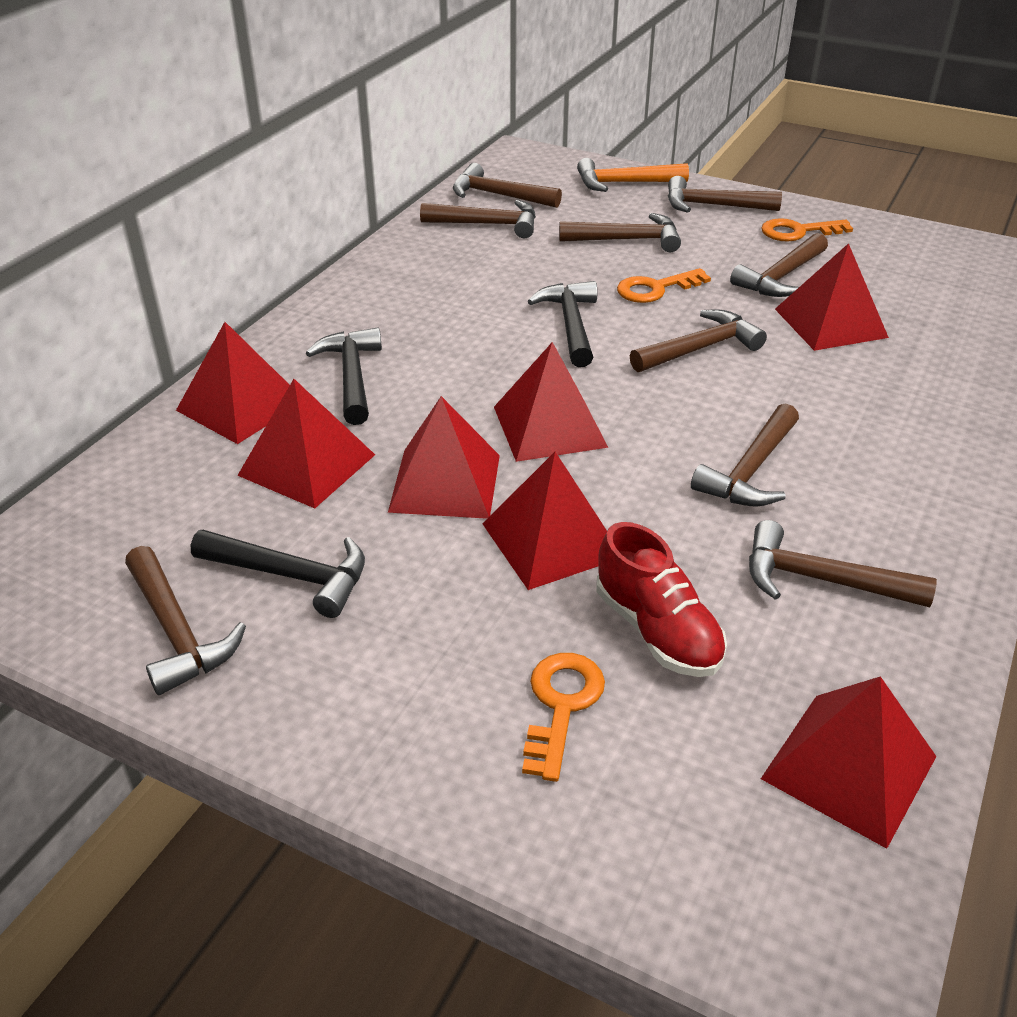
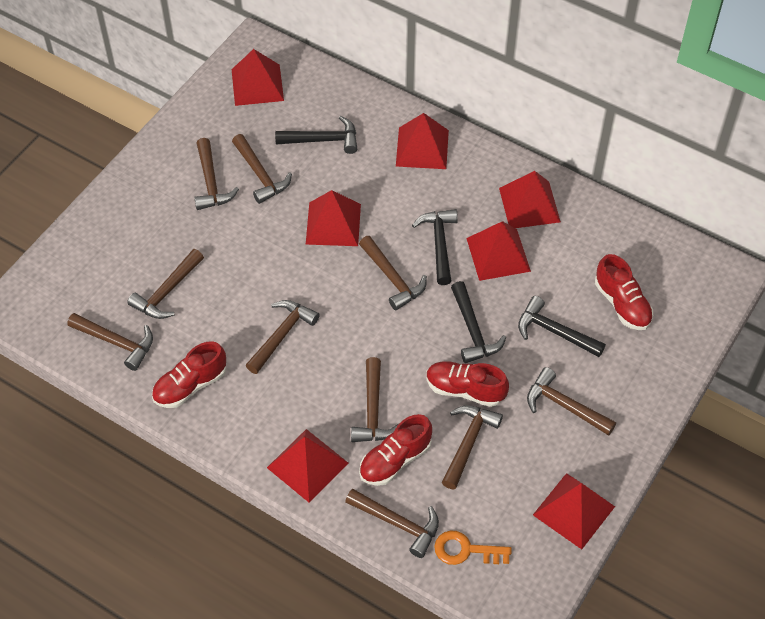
black hammer: 3 -> 4
brown hammer: 9 -> 10
orange hammer: 1 -> 0
orange key: 3 -> 1
red shoe: 1 -> 4

